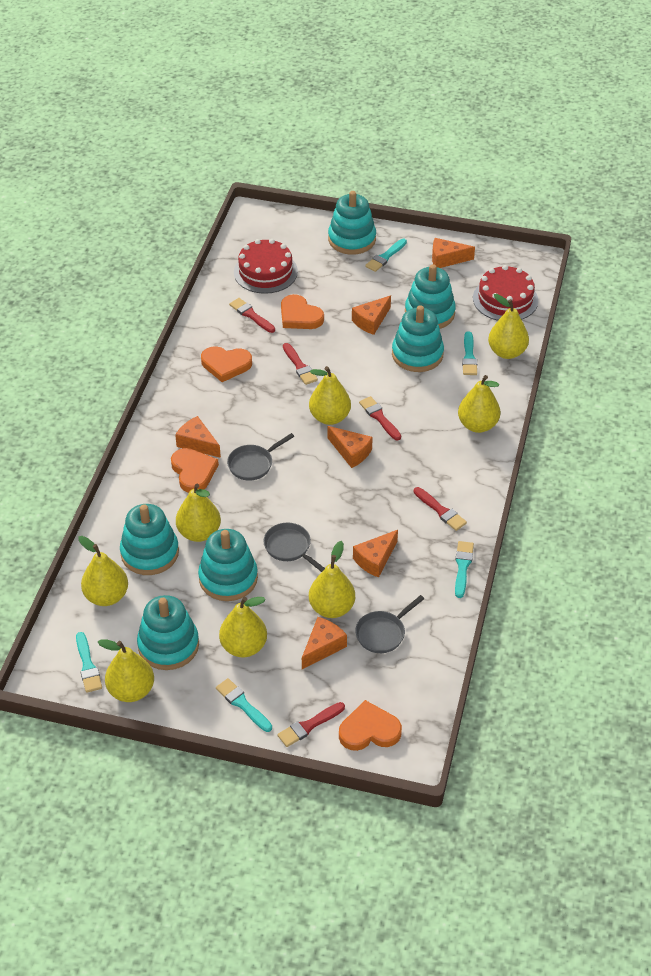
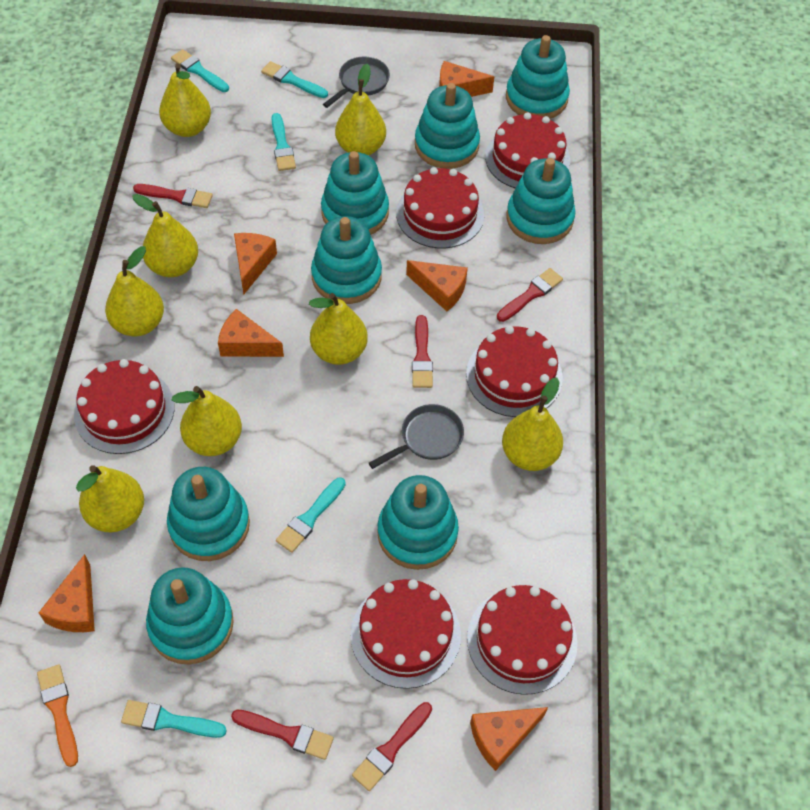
grey pan: 3 -> 2
orange brush: 0 -> 1
orange heart: 4 -> 0
red cake: 2 -> 6
turquoise stacking toy: 6 -> 8

